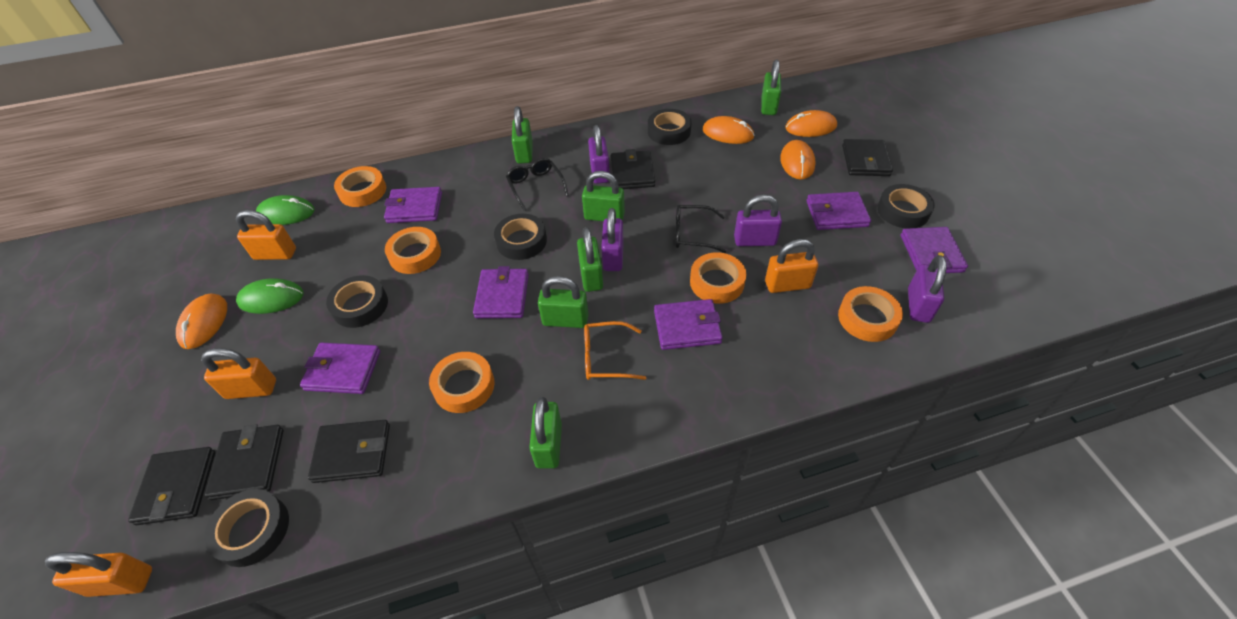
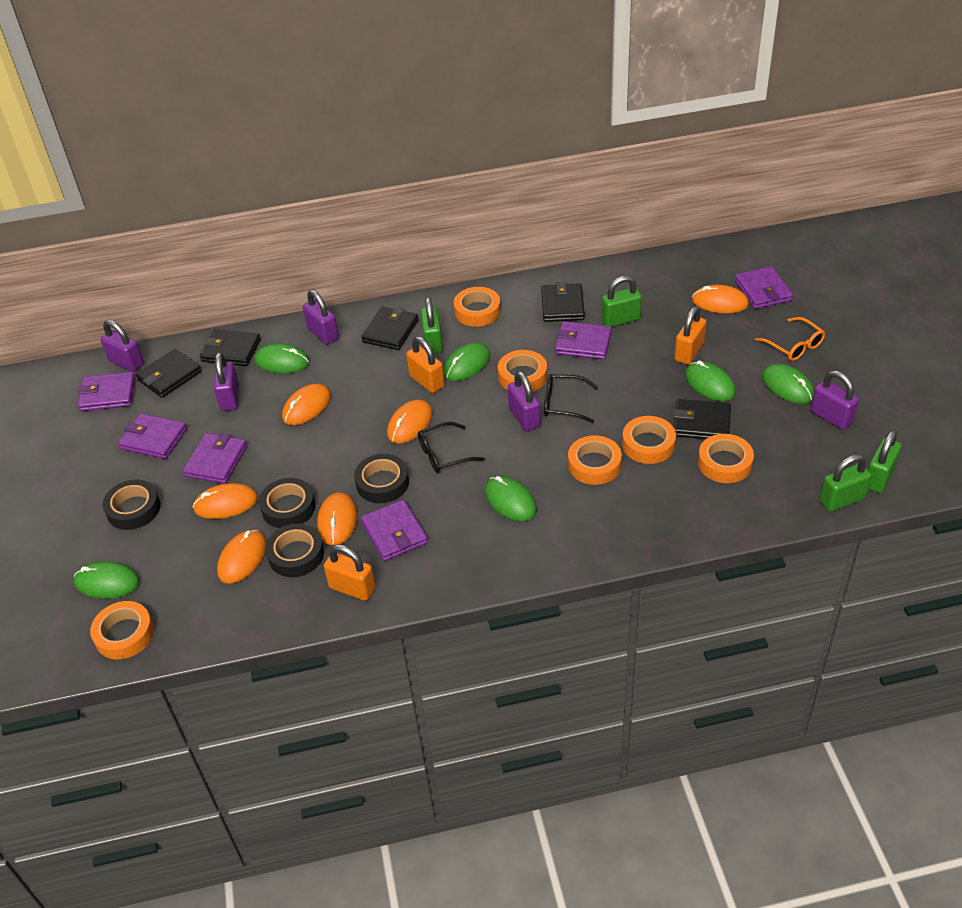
black tape: 5 -> 4
green mouse: 2 -> 6
green padlock: 6 -> 4
orange mouse: 4 -> 6
orange padlock: 4 -> 3
orange tape: 5 -> 6
purple padlock: 4 -> 5

